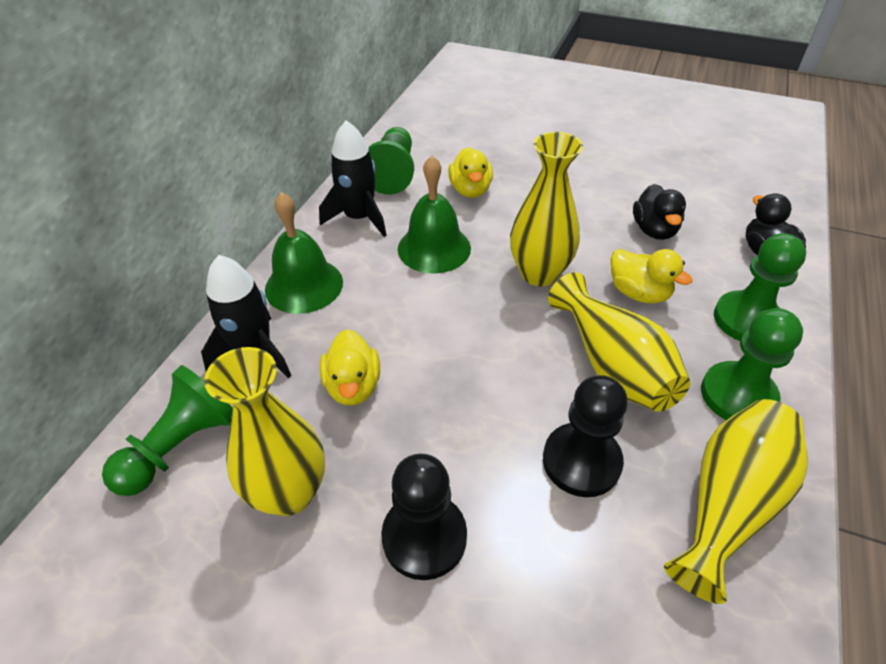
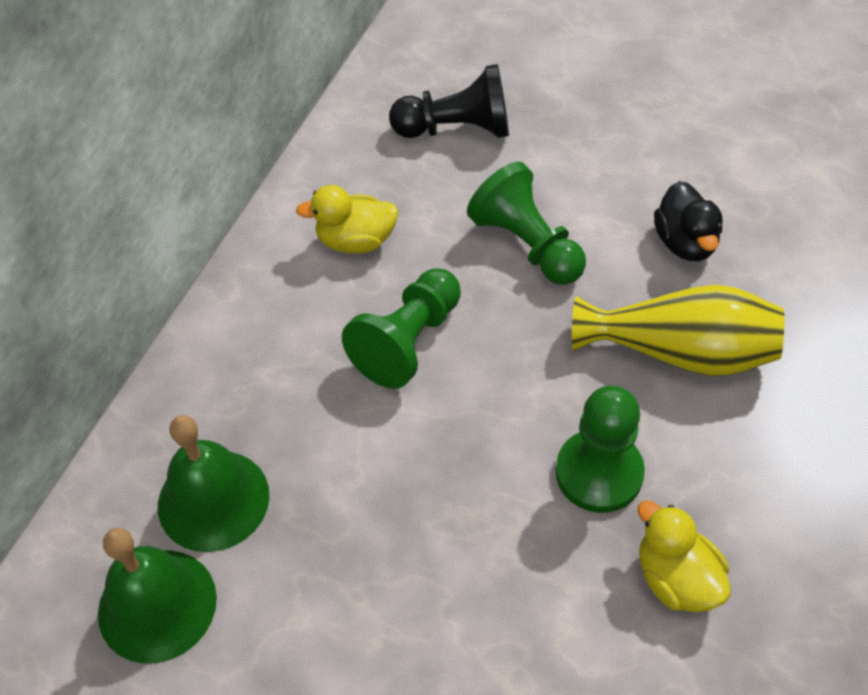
black duck: 2 -> 1
black pawn: 2 -> 1
black rocket: 2 -> 0
green pawn: 4 -> 3
yellow duck: 3 -> 2
yellow vase: 4 -> 1

